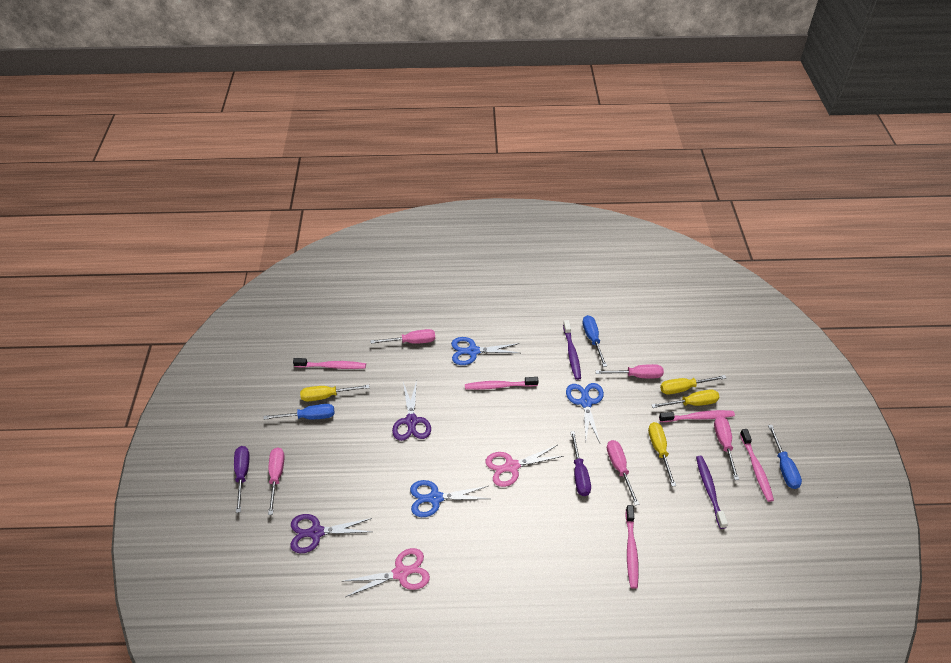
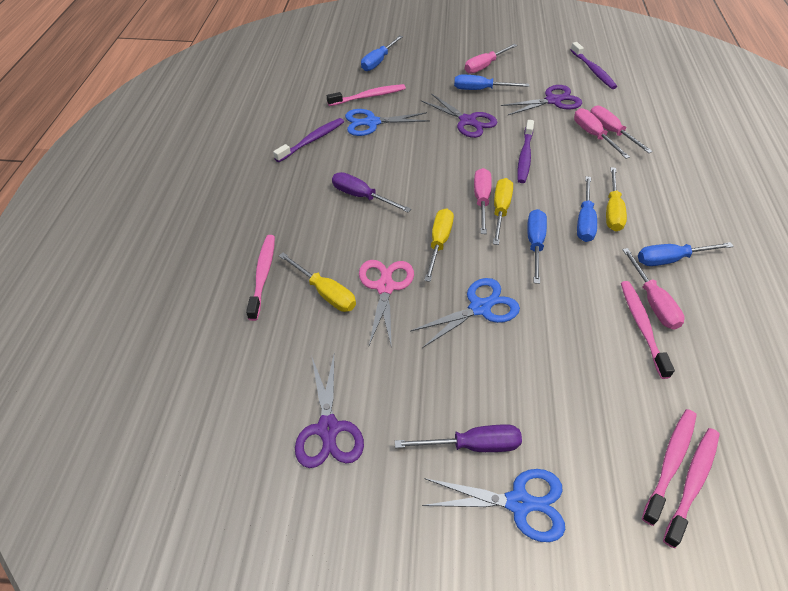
blue screwdriver: 3 -> 5
pink scissors: 2 -> 1
purple scissors: 2 -> 3
purple toothbrush: 2 -> 3

